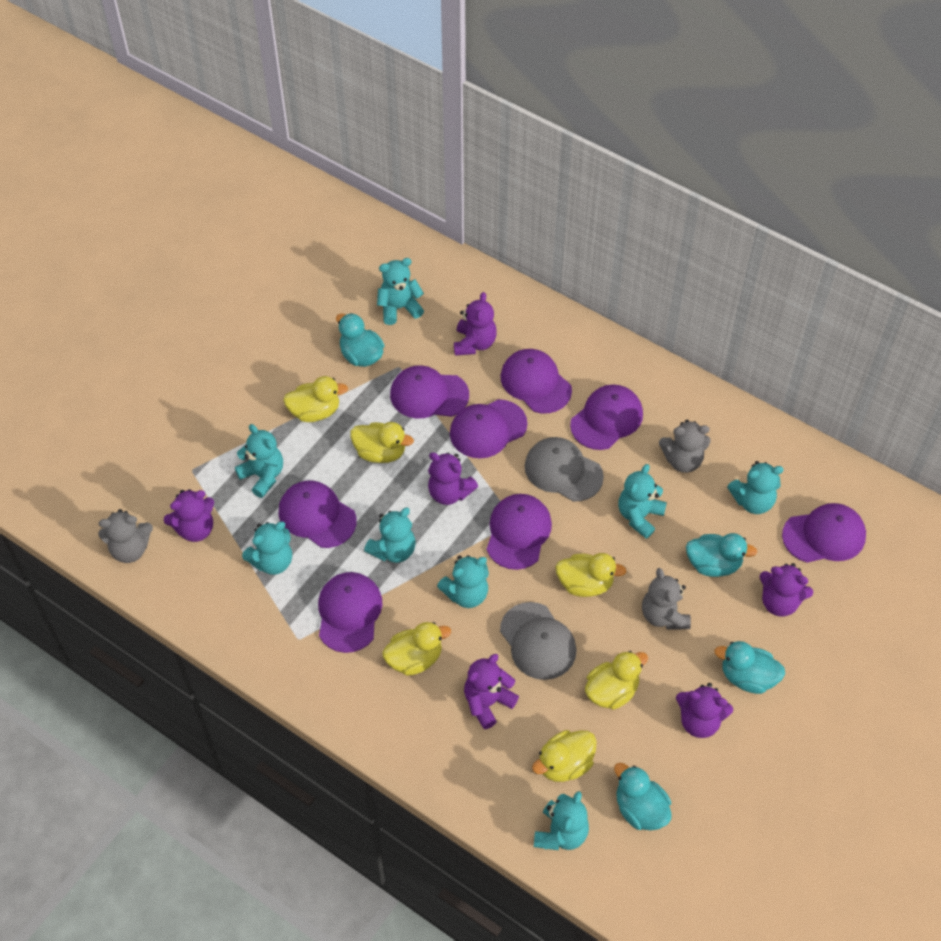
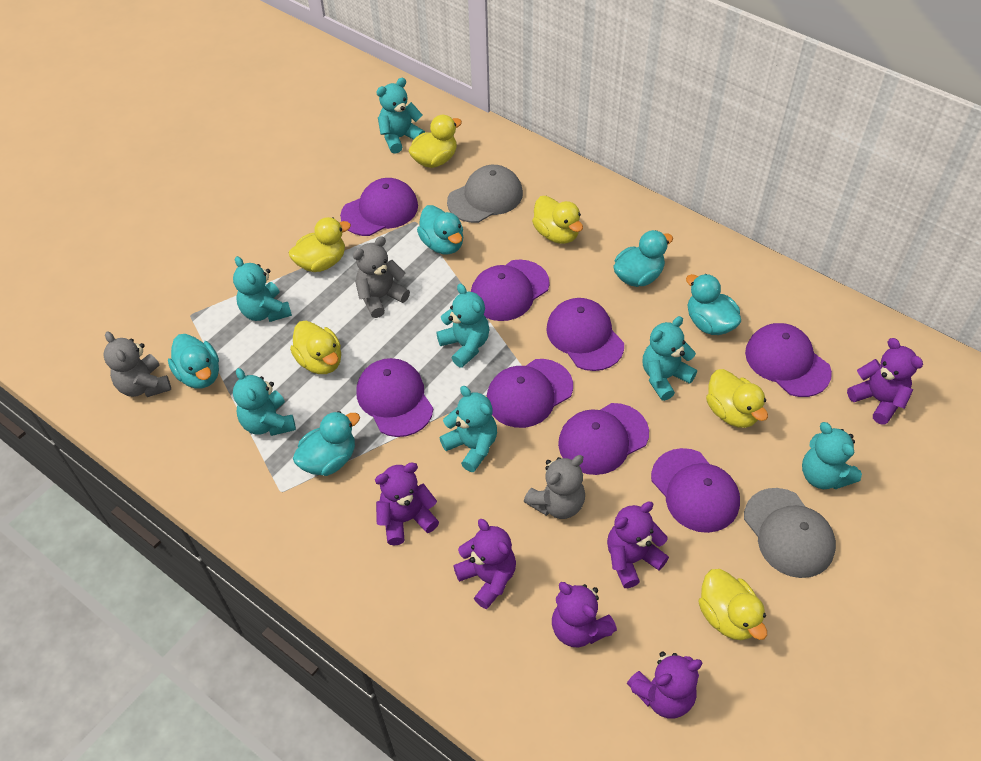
turquoise duck: 4 -> 5
turquoise teddy bear: 8 -> 7

